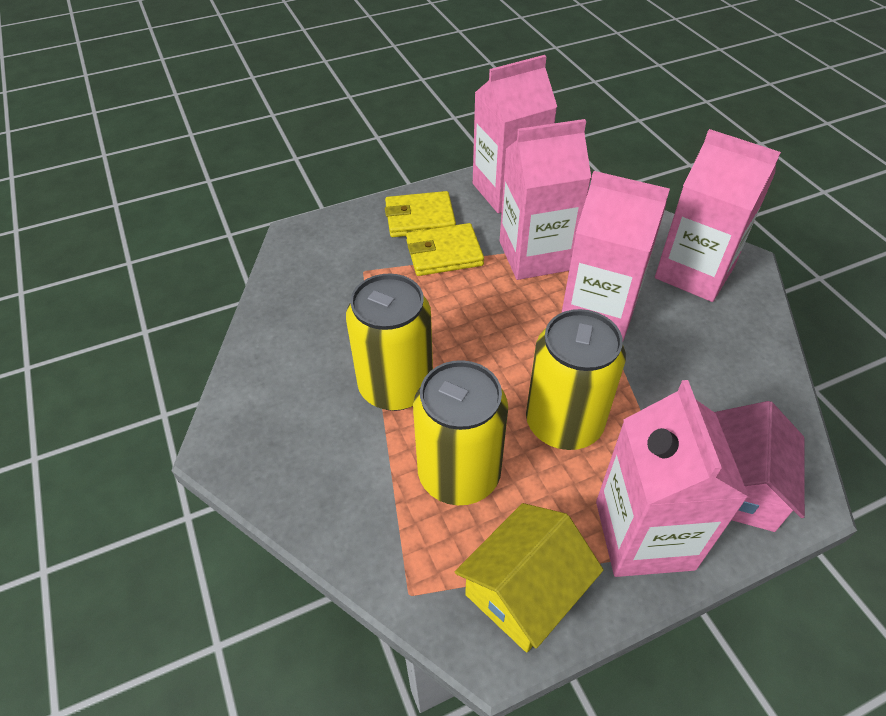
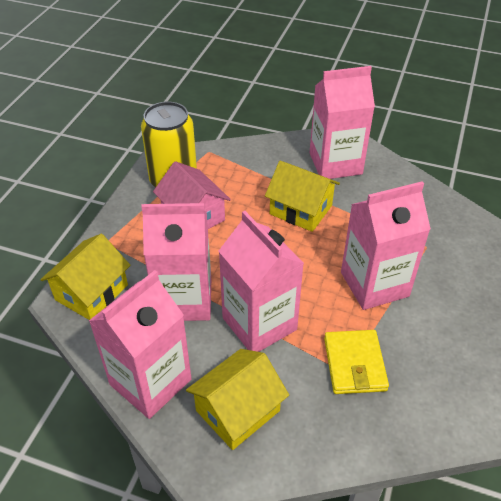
yellow can: 3 -> 1
yellow house: 1 -> 3
yellow wallet: 2 -> 1

